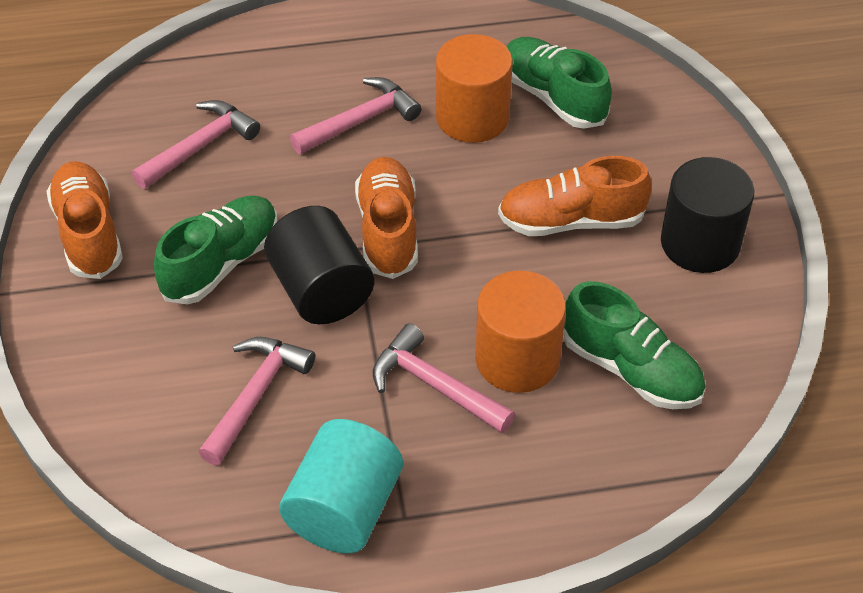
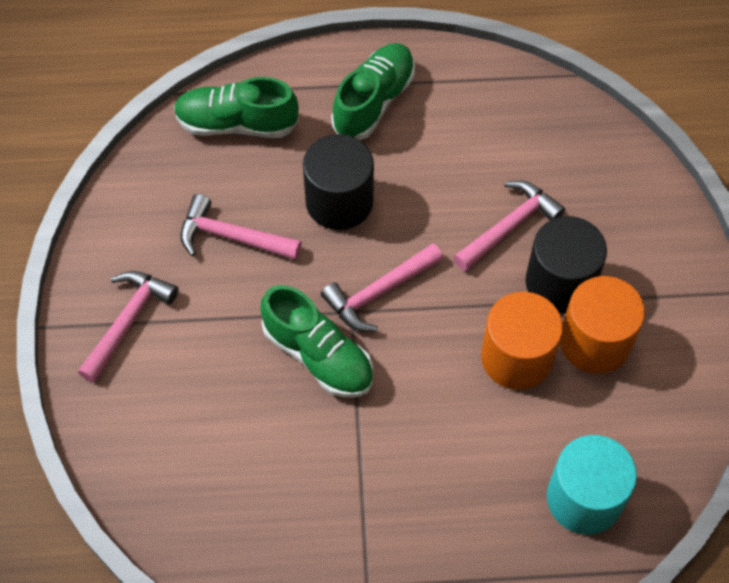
orange shoe: 3 -> 0

